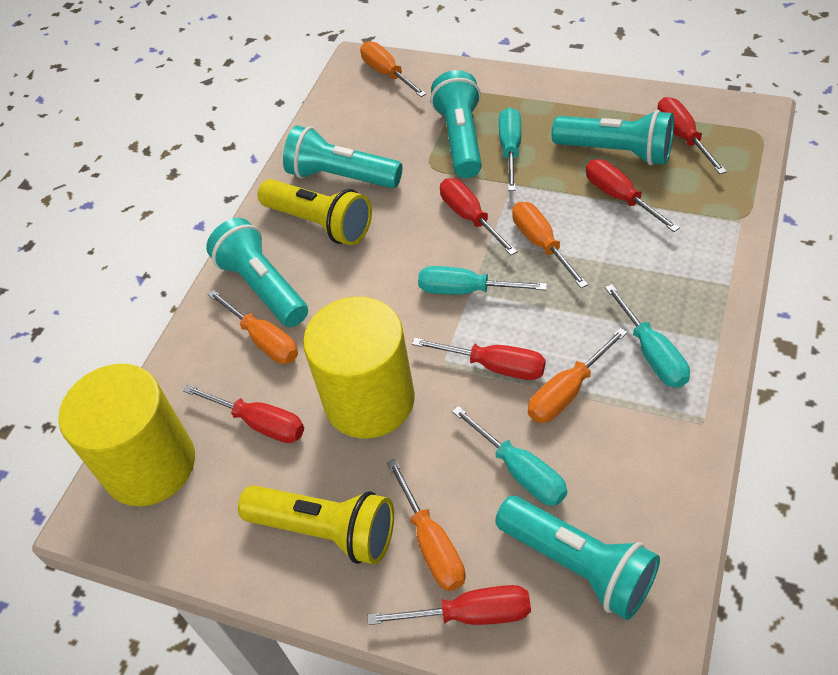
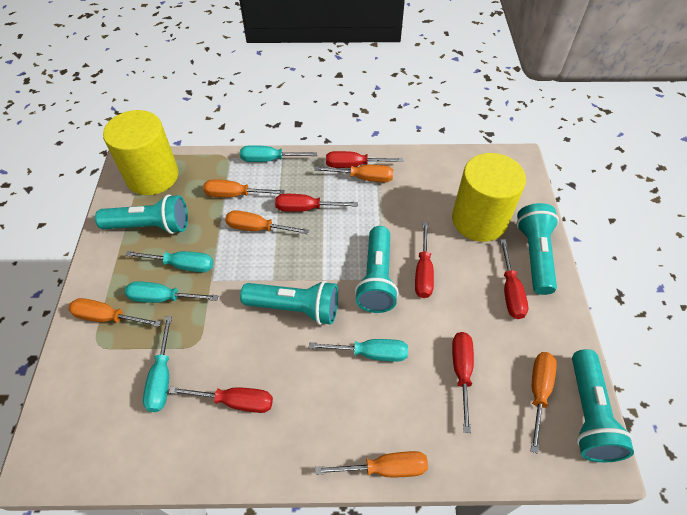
orange screwdriver: 5 -> 6
turquoise screwdriver: 4 -> 5
yellow flashlight: 2 -> 0

